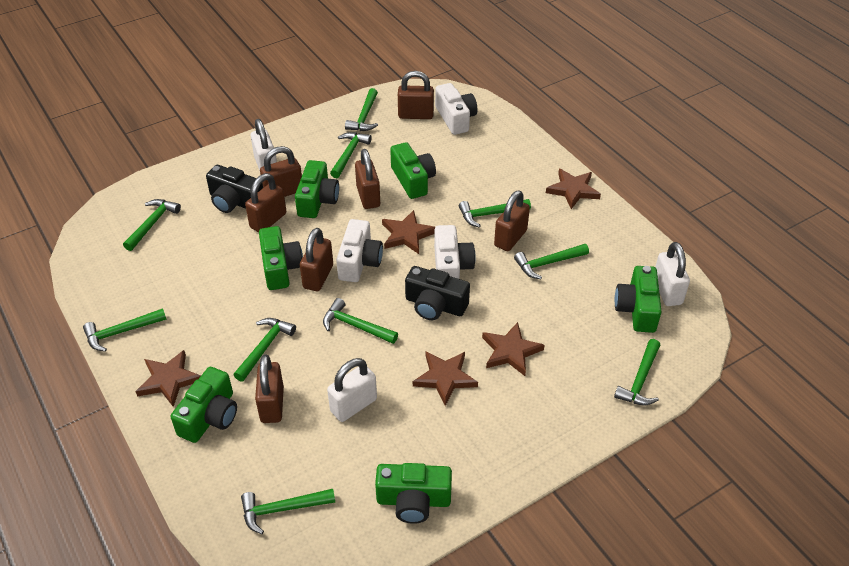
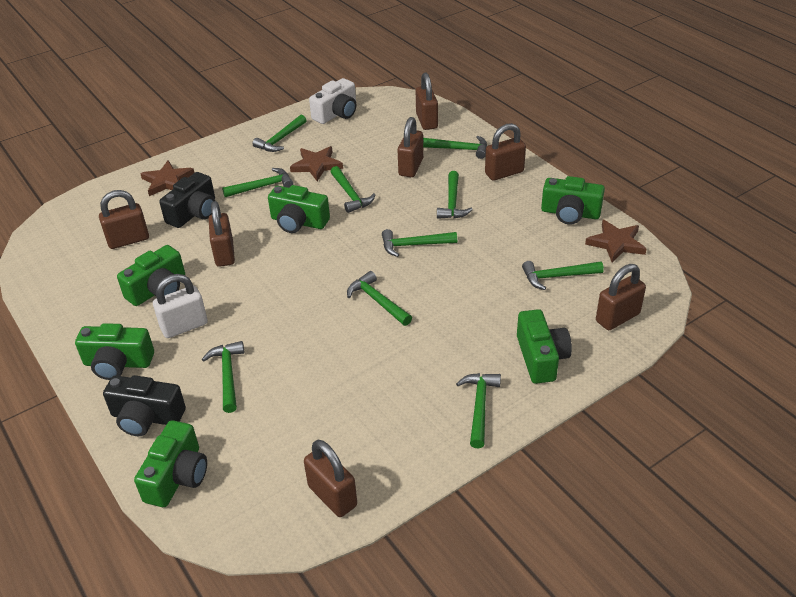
brown star: 5 -> 3
white camera: 3 -> 1
white padlock: 3 -> 1

